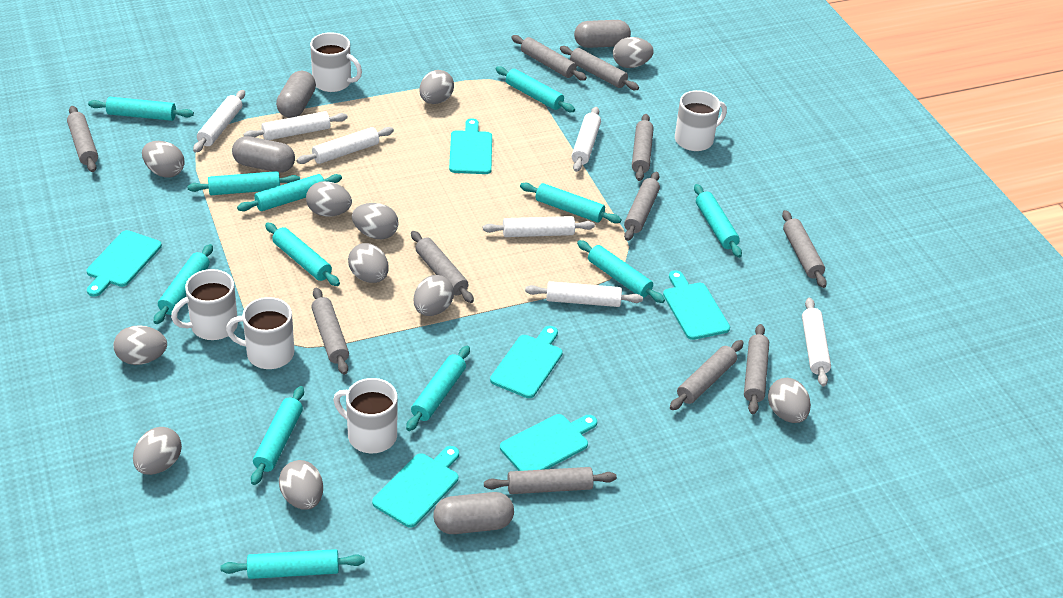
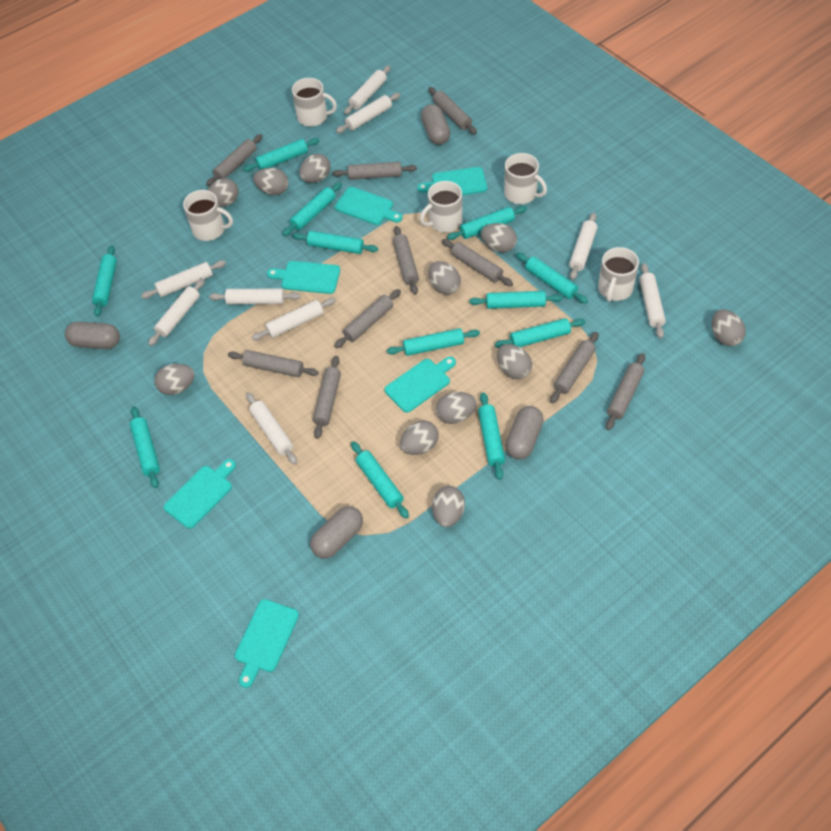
grey rolling pin: 11 -> 10
white rolling pin: 7 -> 9

